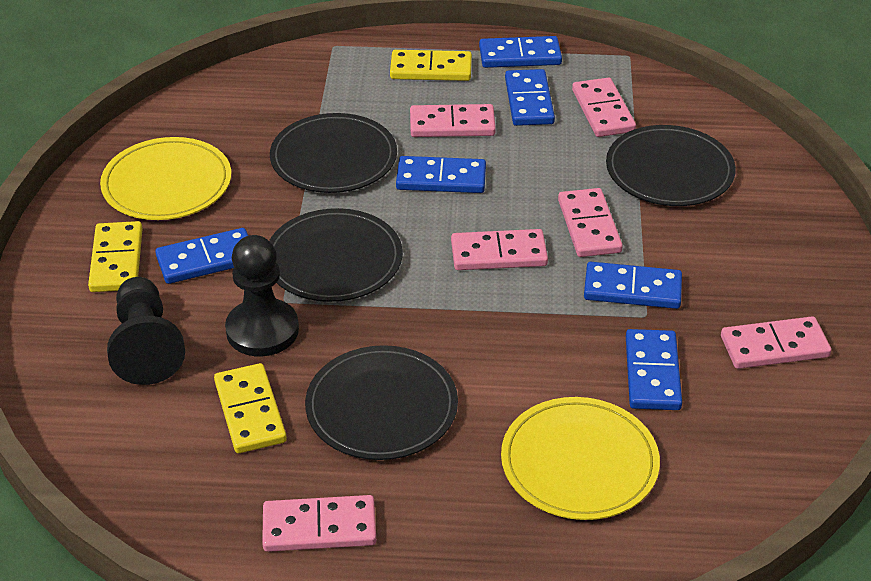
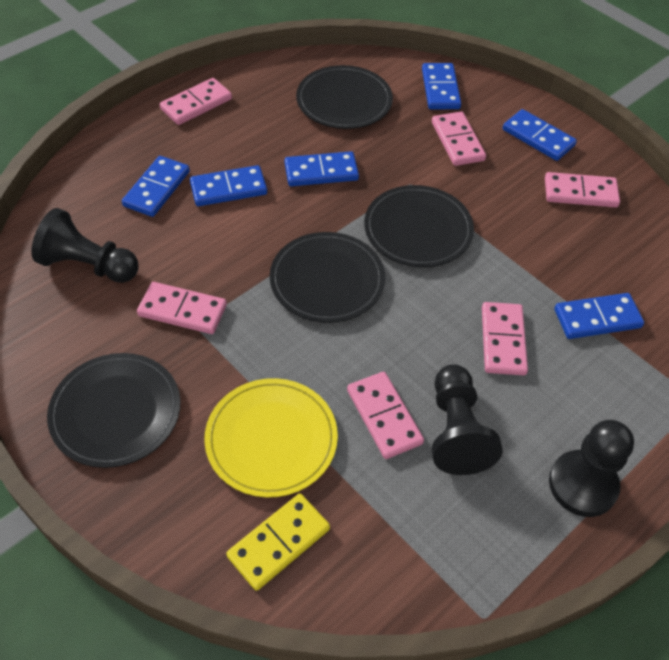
black pawn: 2 -> 3
yellow domino: 3 -> 1
yellow plate: 2 -> 1

